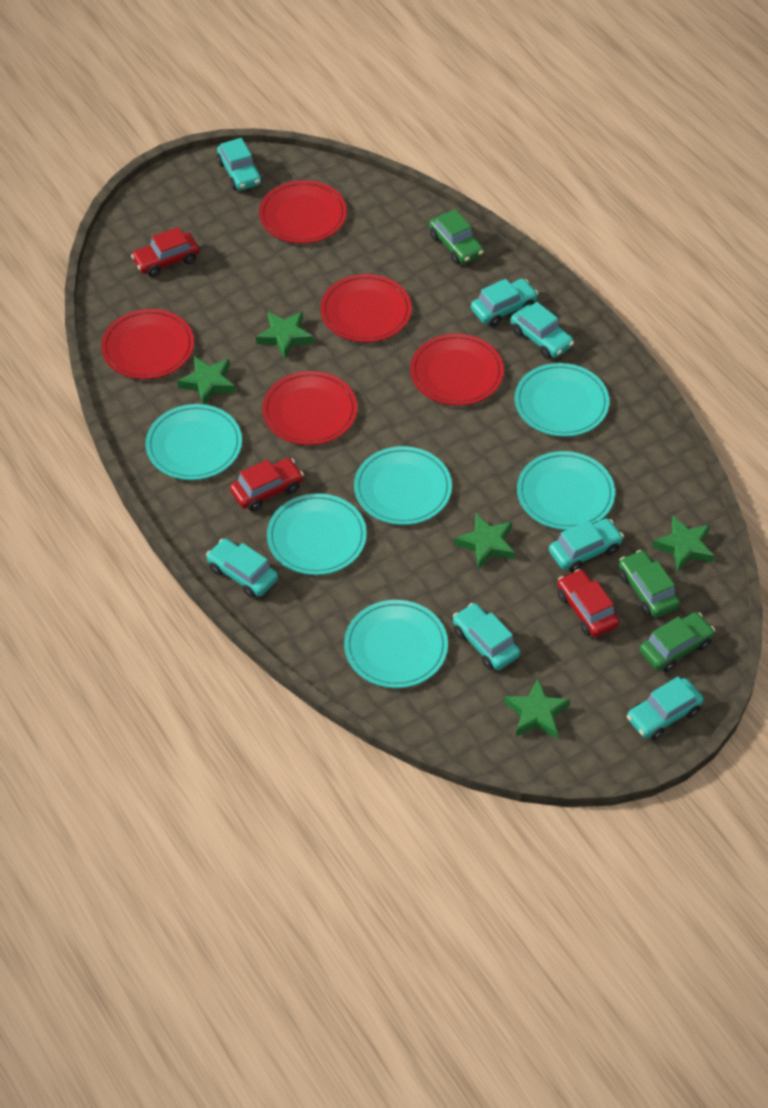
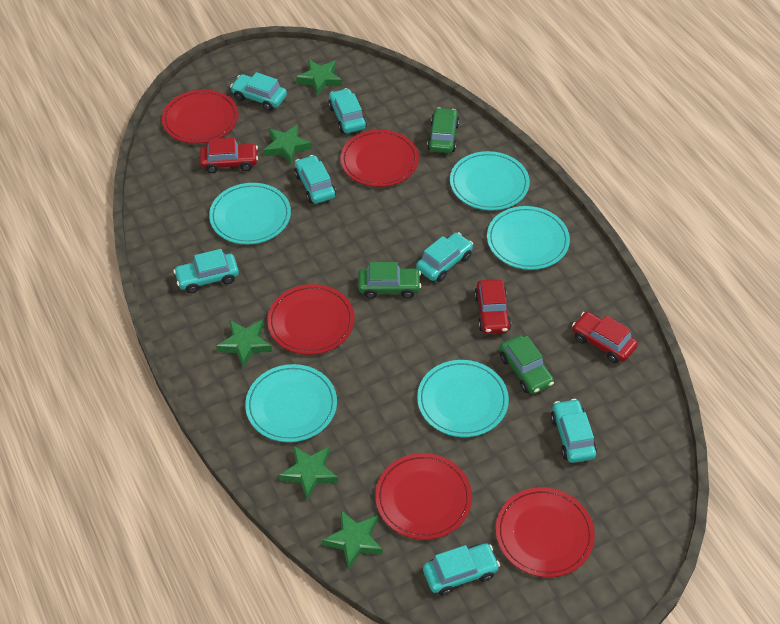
turquoise plate: 6 -> 5

